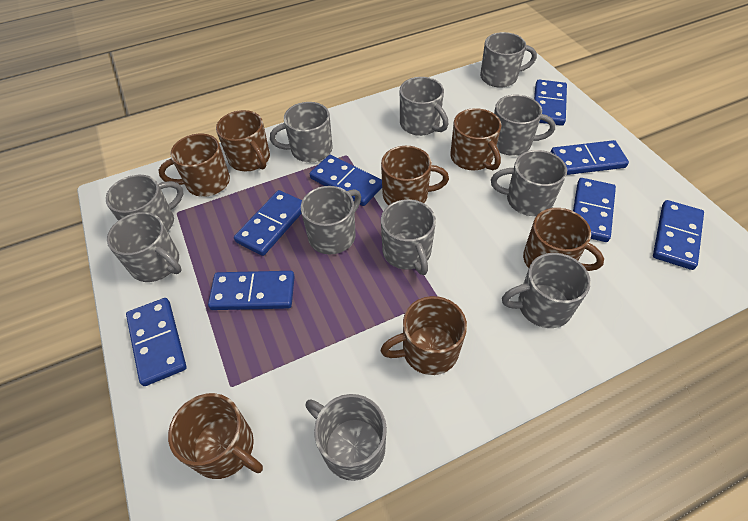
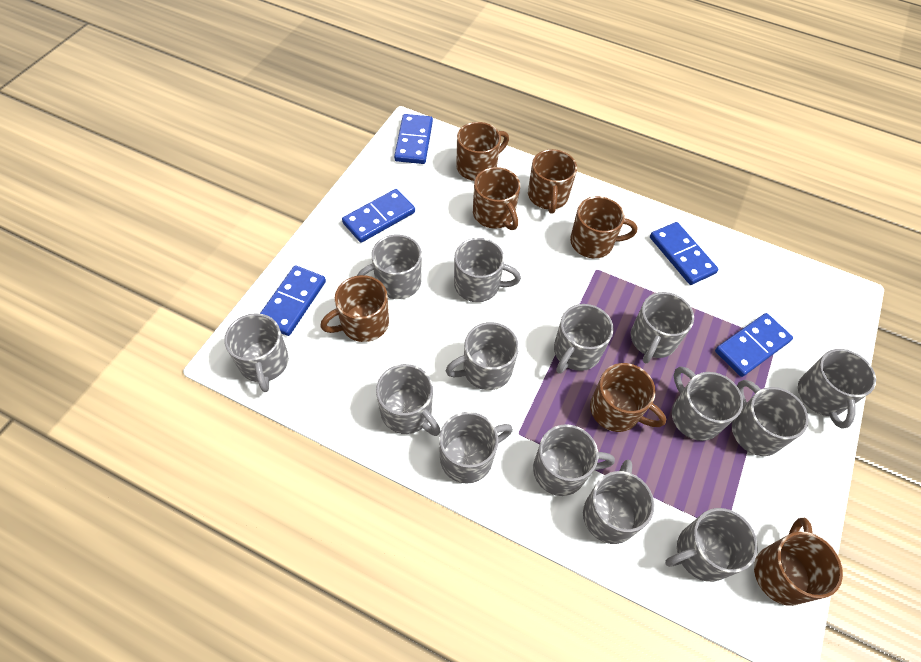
blue domino: 8 -> 5
grey mug: 11 -> 14

